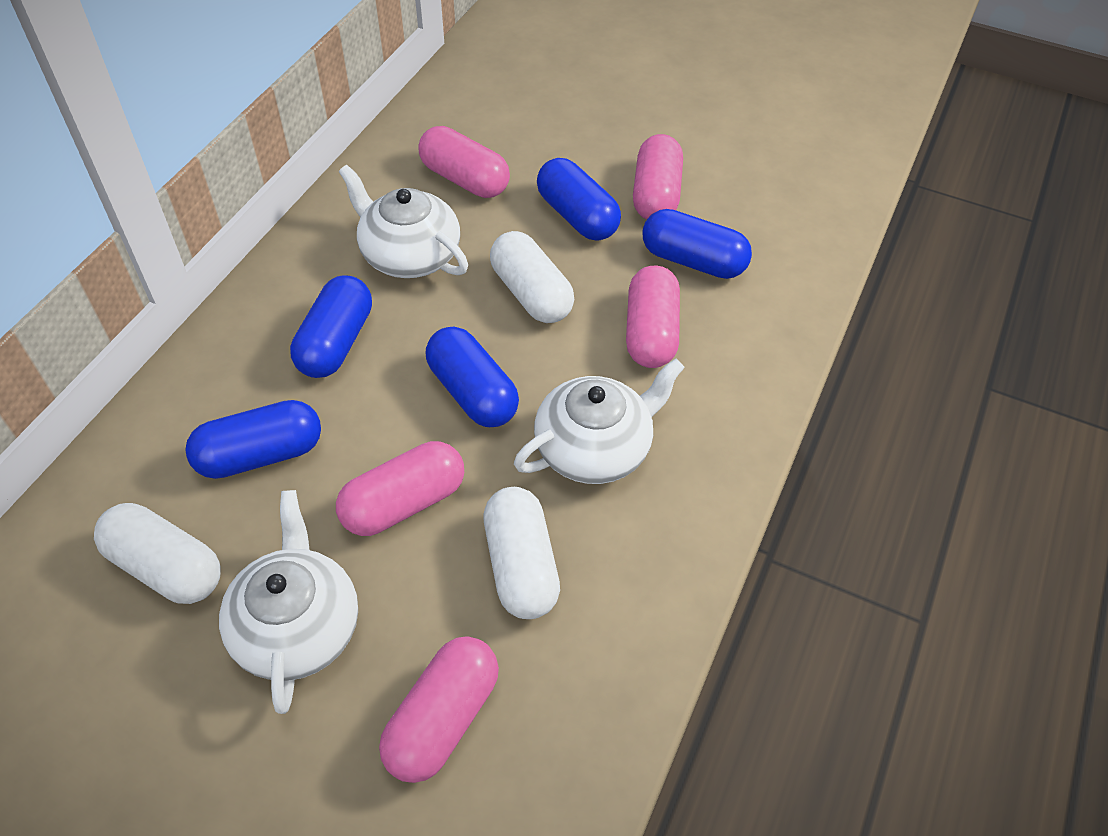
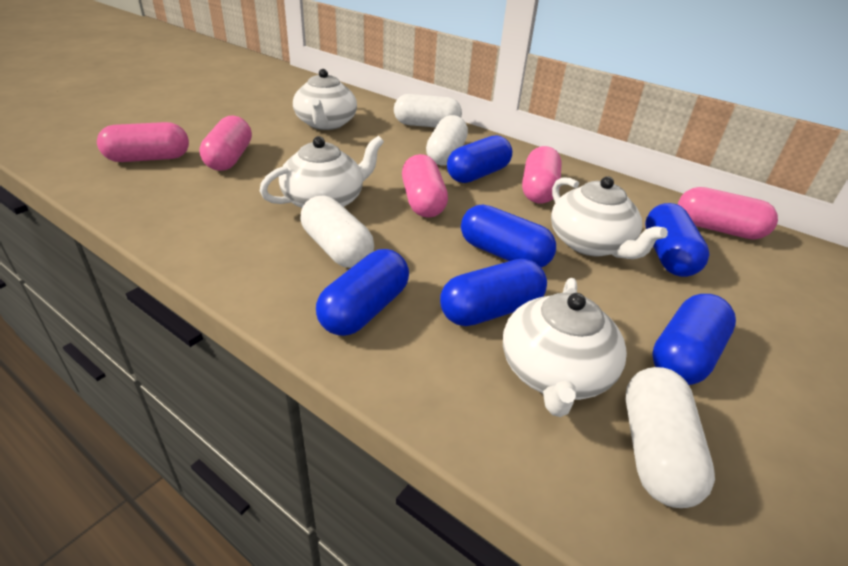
blue capsule: 5 -> 6
white capsule: 3 -> 4
white teapot: 3 -> 4

